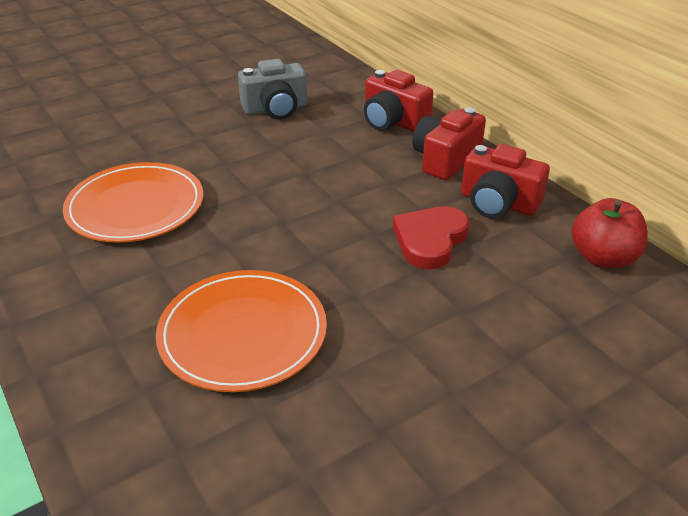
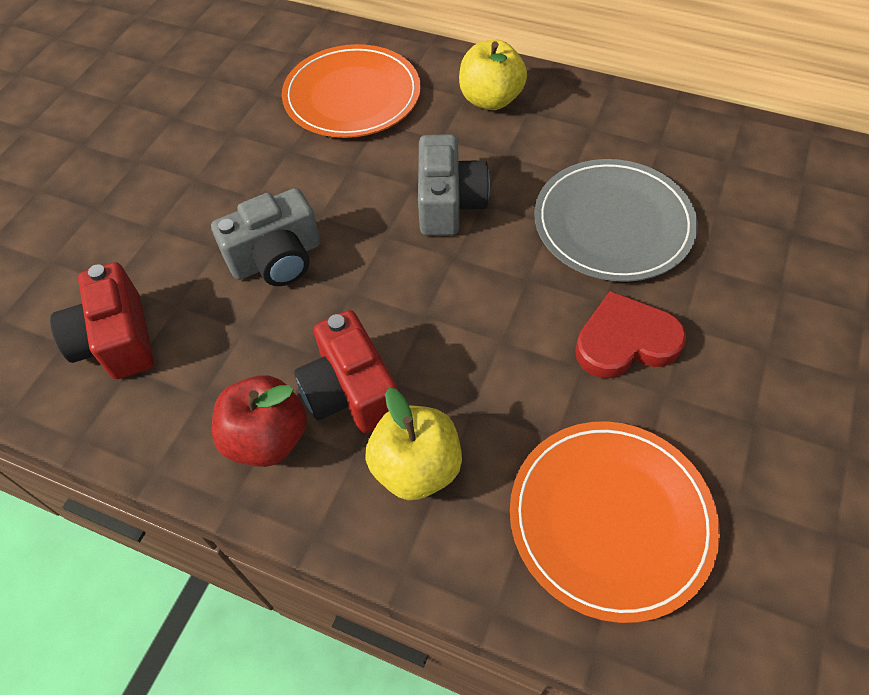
grey camera: 1 -> 2
grey plate: 0 -> 1
red camera: 3 -> 2
yellow apple: 0 -> 2

